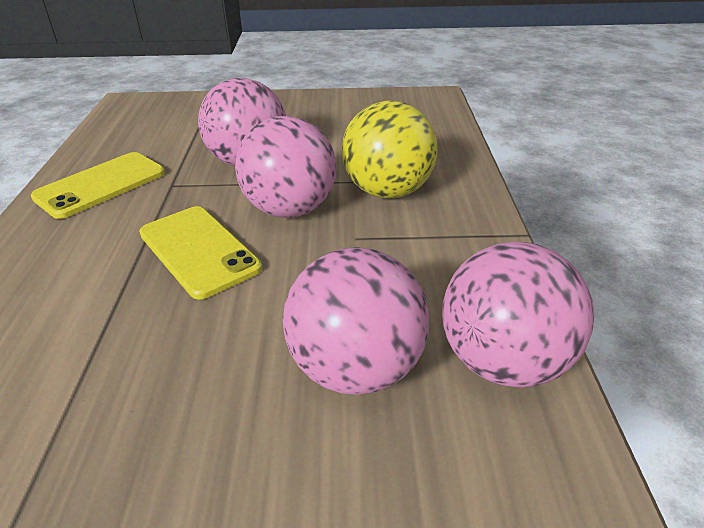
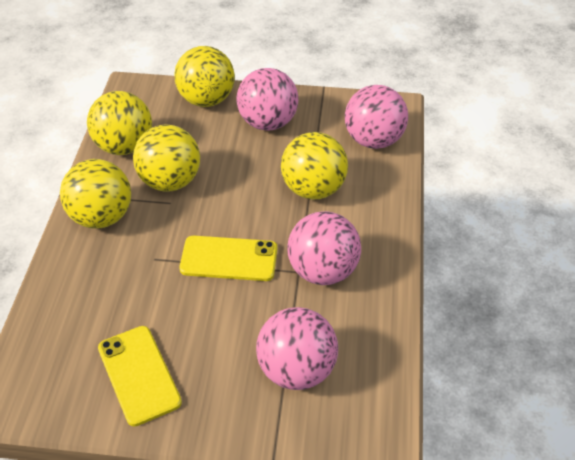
yellow ball: 1 -> 5

